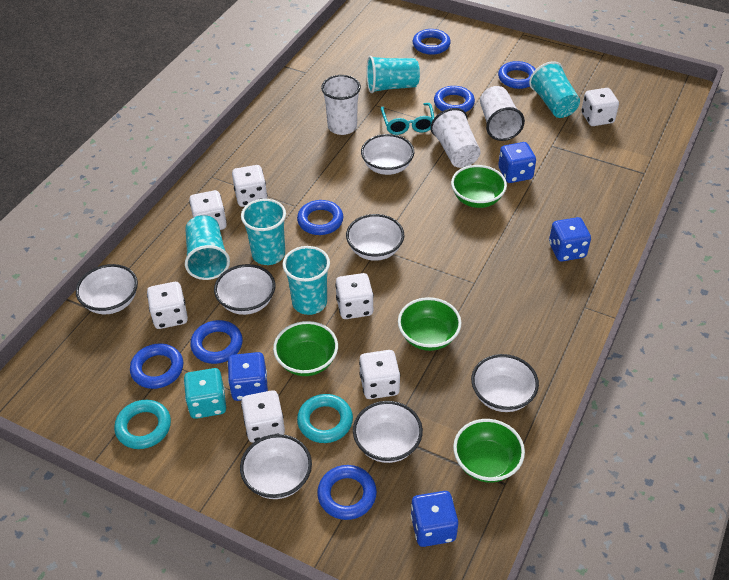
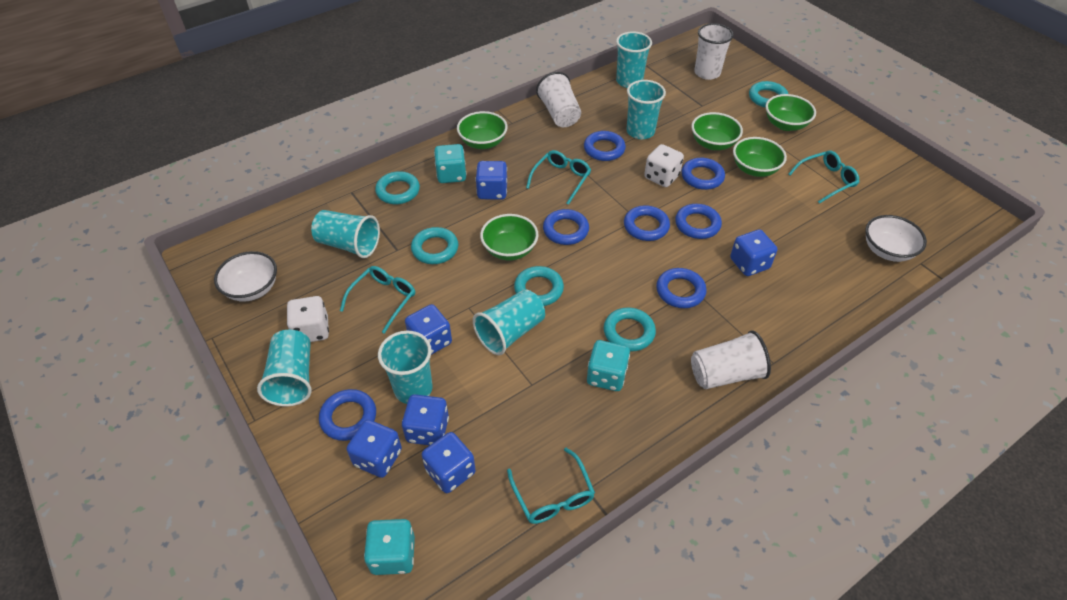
blue dice: 4 -> 6
green bowl: 4 -> 5
turquoise cup: 5 -> 6
turquoise dice: 1 -> 3
turquoise glasses: 1 -> 4
turquoise ring: 2 -> 5
white bowl: 7 -> 2
white dice: 7 -> 2

